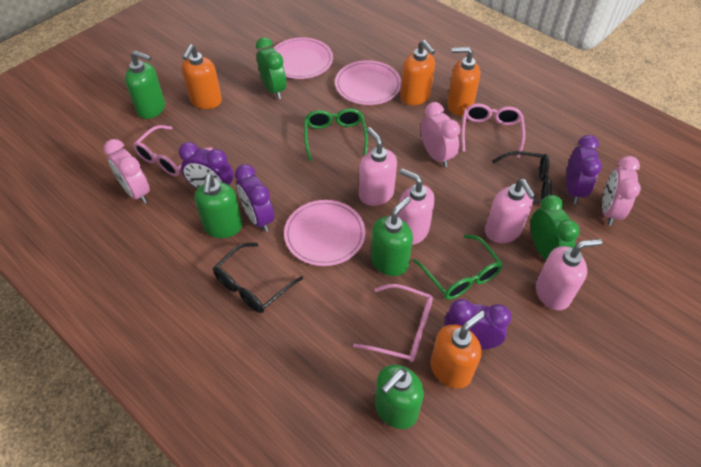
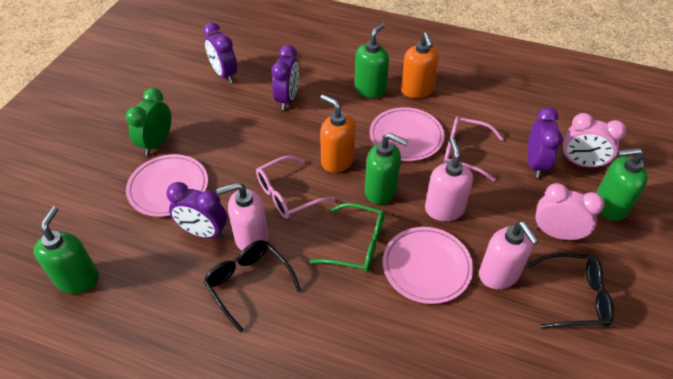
green clock: 2 -> 1
green glasses: 2 -> 1
orange soap dispenser: 4 -> 2
pink clock: 3 -> 2
pink glasses: 3 -> 2
pink soap dispenser: 4 -> 3

